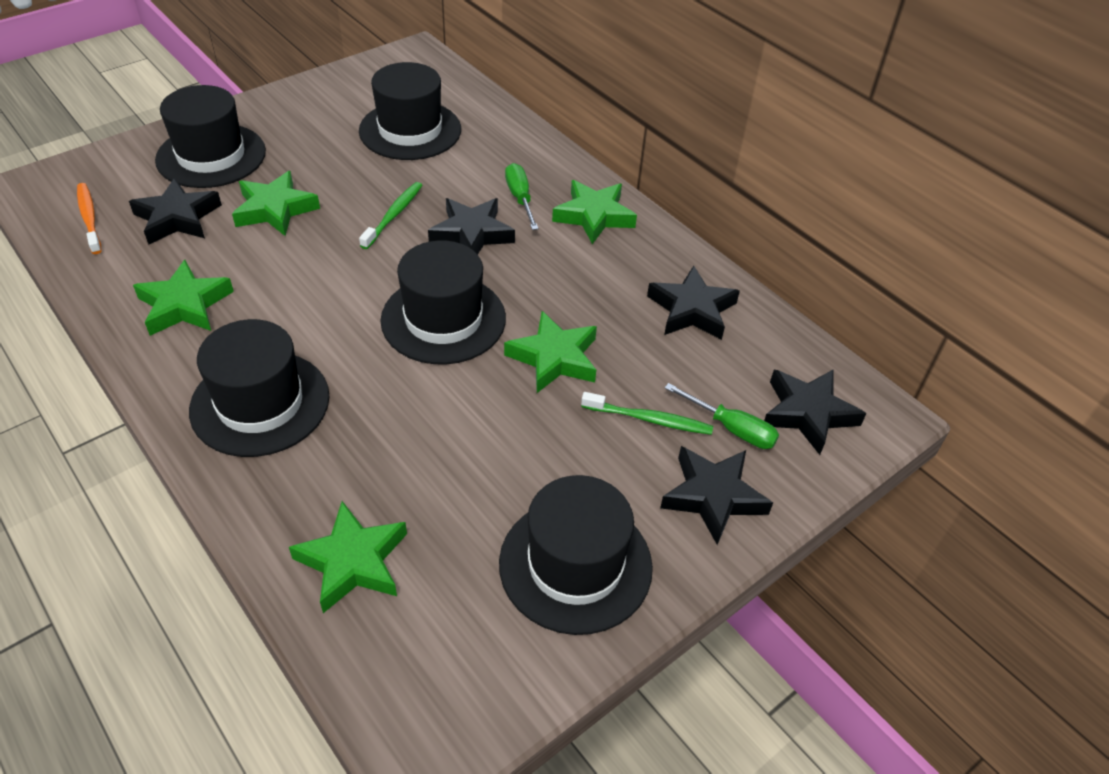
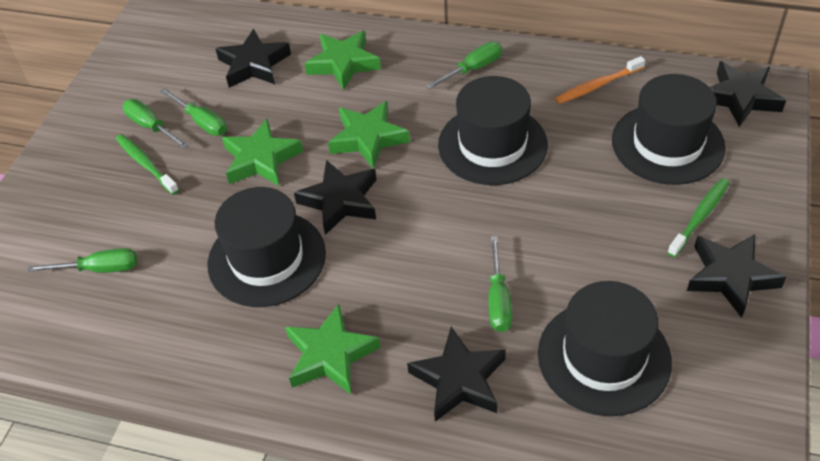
black hat: 5 -> 4
green screwdriver: 2 -> 5
green star: 5 -> 4

